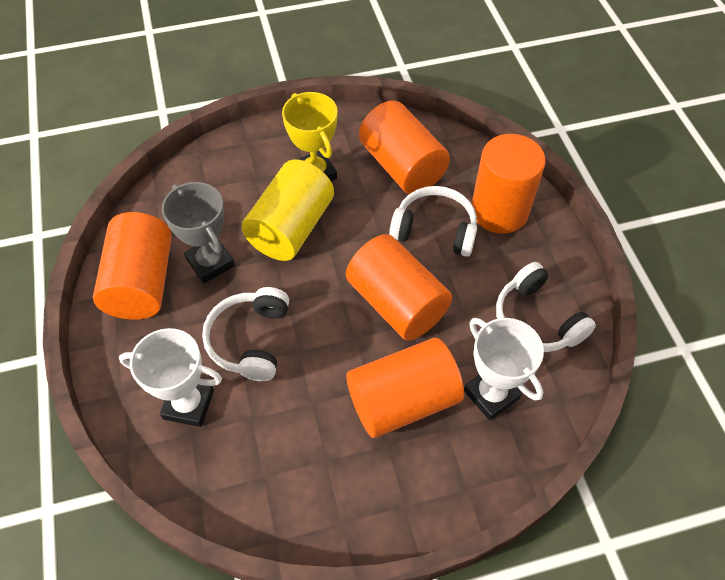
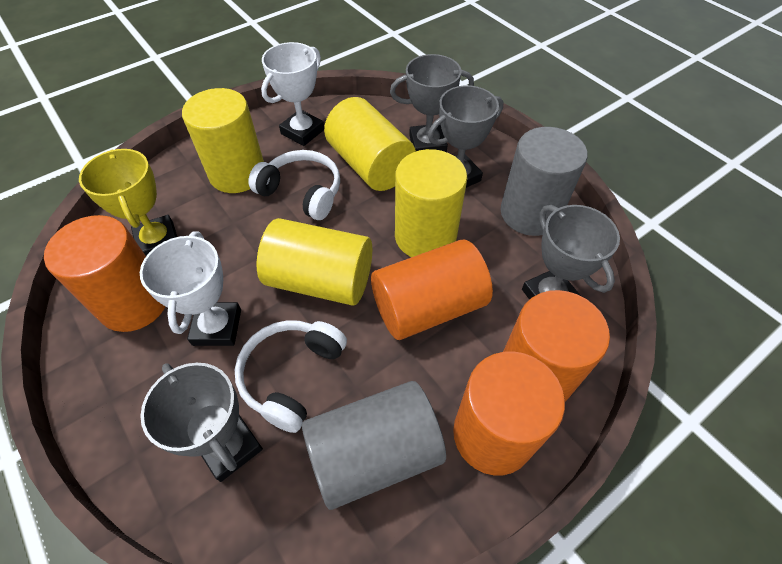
grey cylinder: 0 -> 2
grey trophy: 1 -> 4
orange cylinder: 5 -> 4
white headphones: 3 -> 2
yellow cylinder: 1 -> 4

